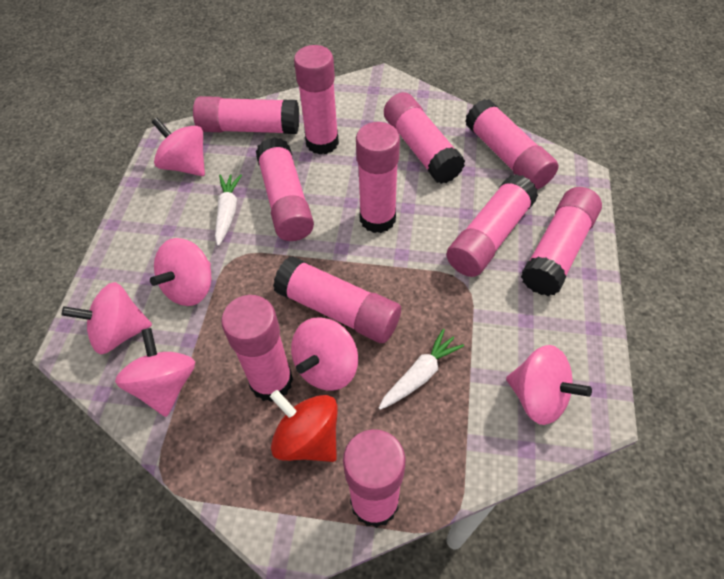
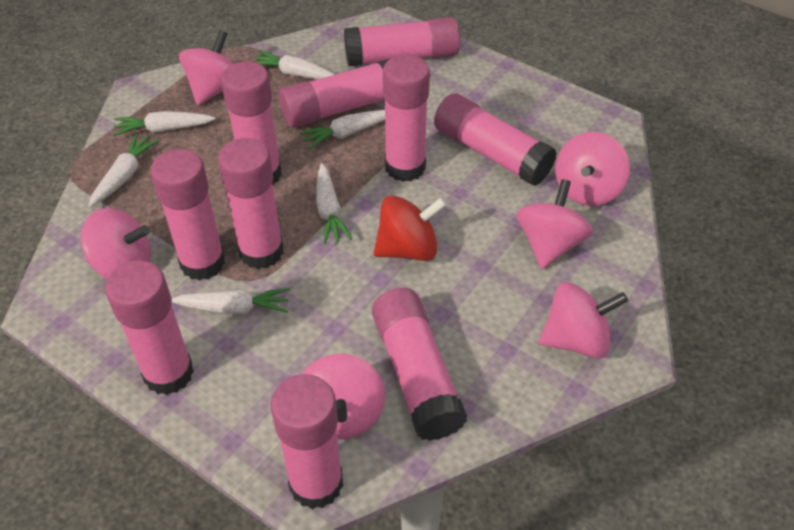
pink glue stick: 11 -> 10
white carrot: 2 -> 6

